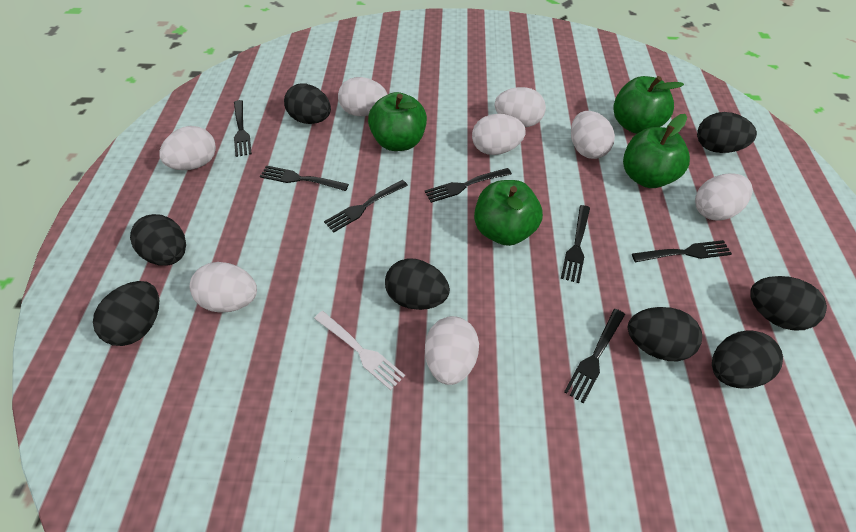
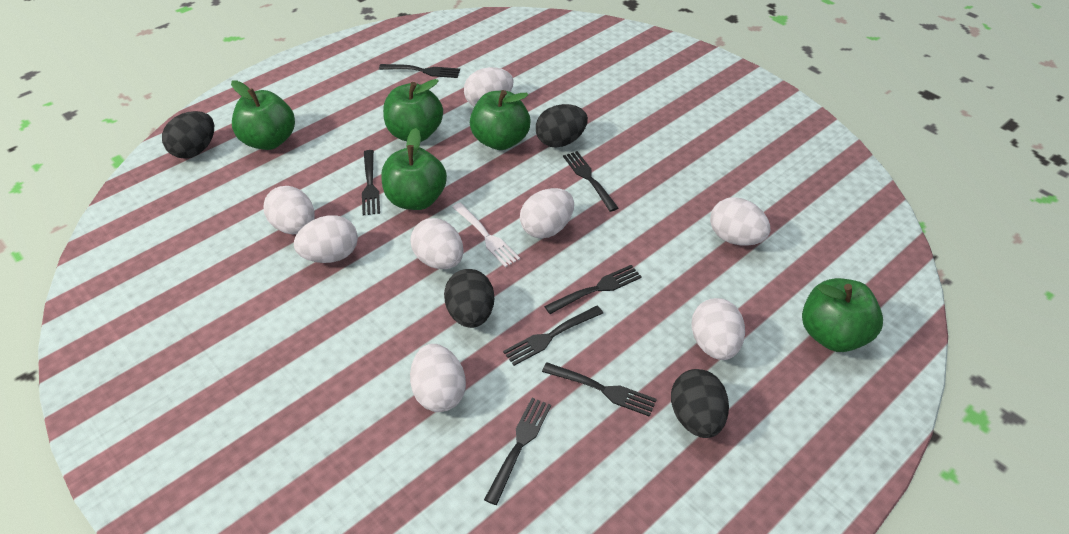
black egg: 8 -> 4
green apple: 4 -> 5

